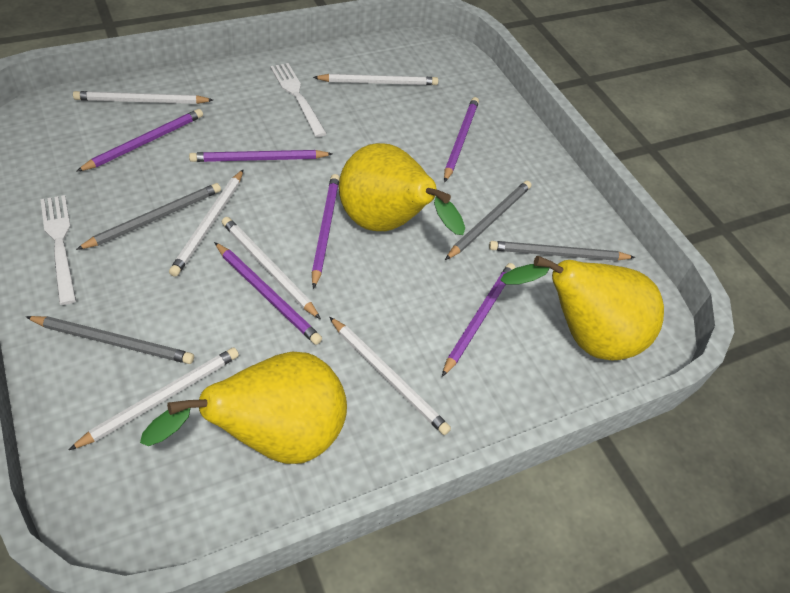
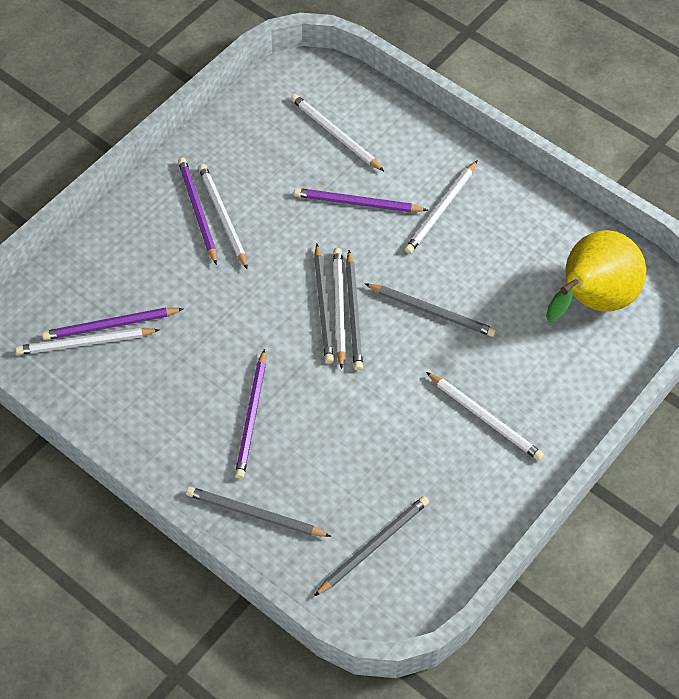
grey pencil: 4 -> 5
purple pencil: 6 -> 4
white fork: 2 -> 0
yellow pear: 3 -> 1

